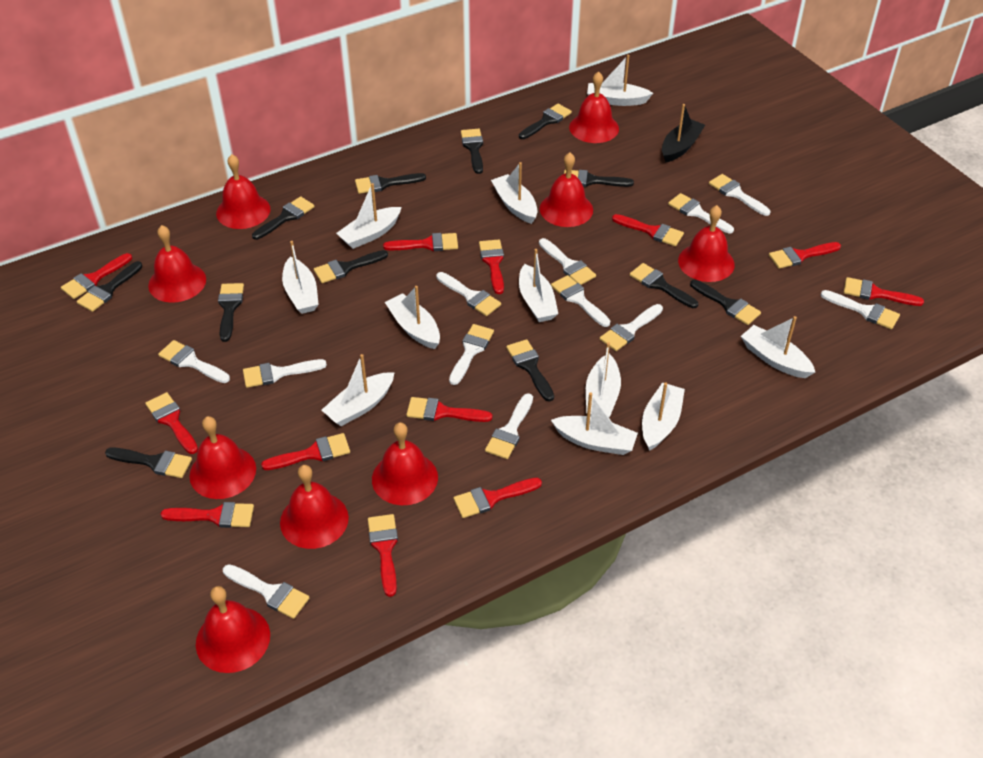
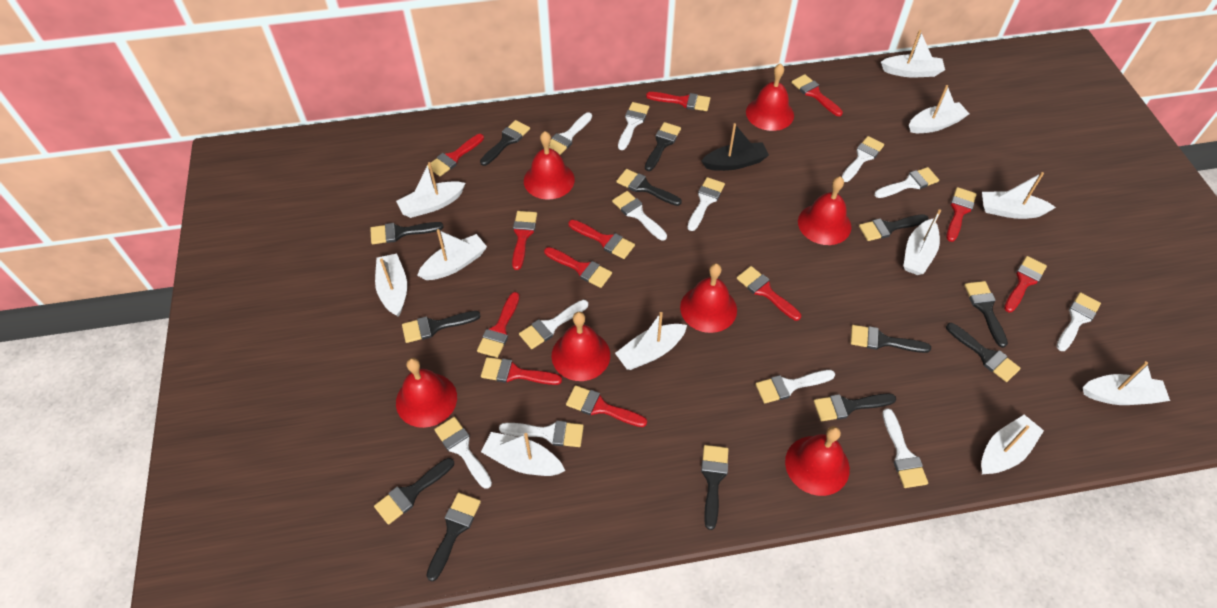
black brush: 12 -> 13
red bell: 9 -> 7

